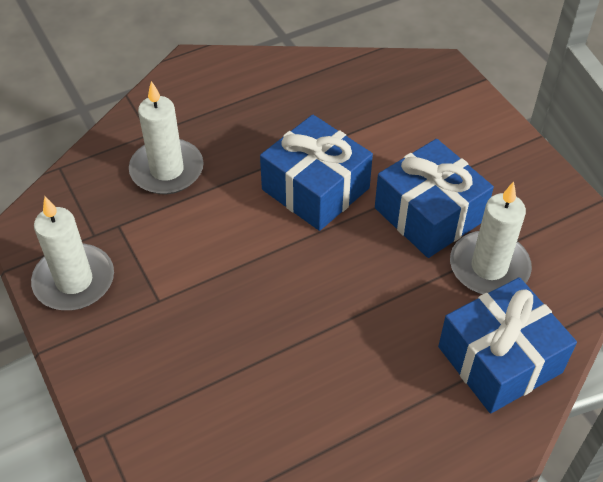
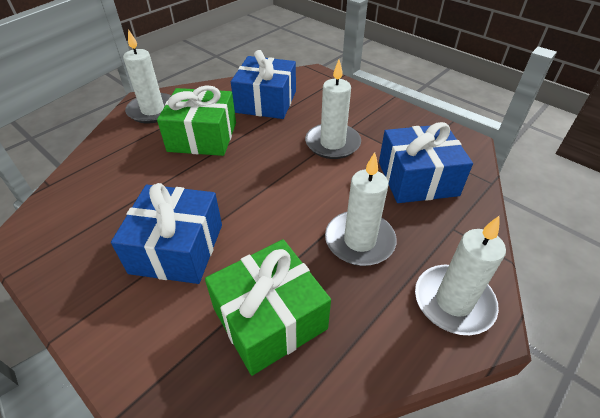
green gift: 0 -> 2
white candle: 3 -> 4

